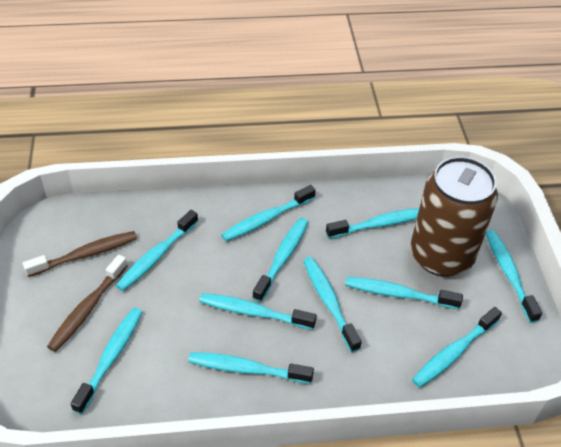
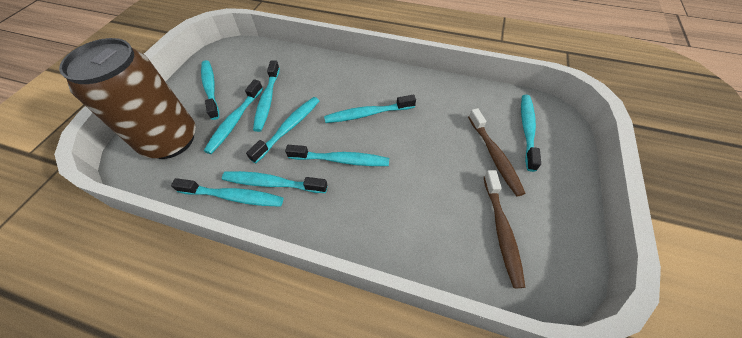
turquoise toothbrush: 11 -> 9

